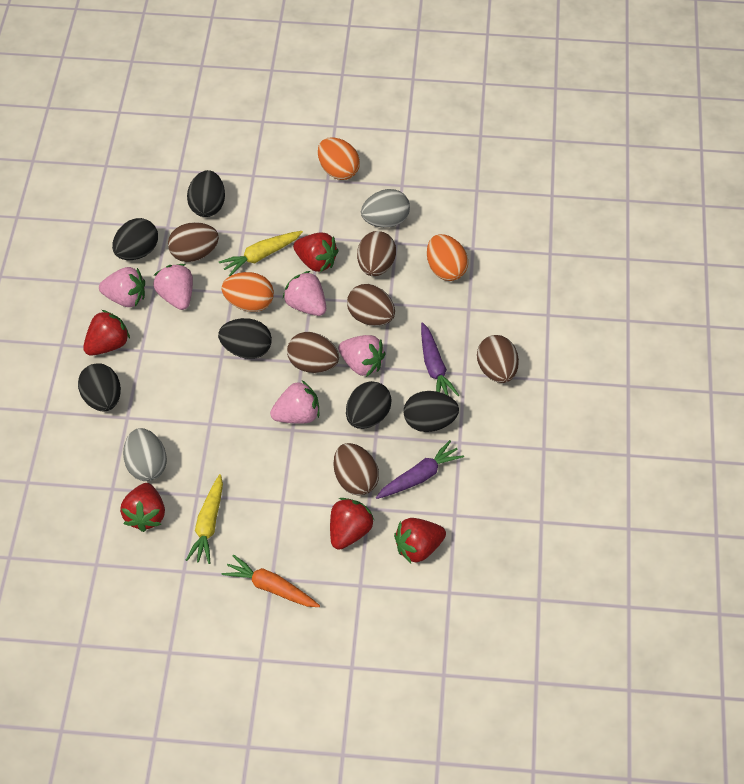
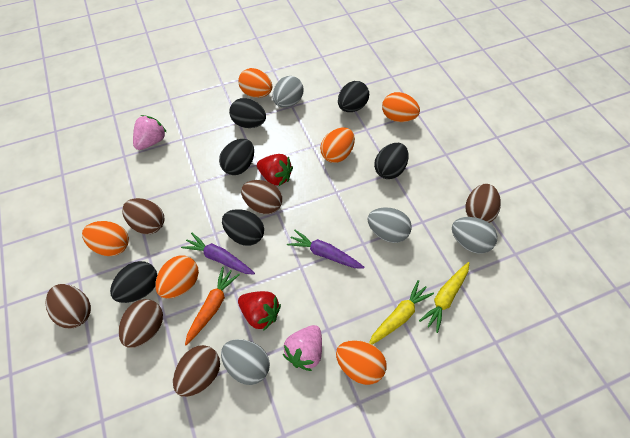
grey egg: 2 -> 4
orange egg: 3 -> 6
pink strawberry: 5 -> 2
red strawberry: 5 -> 2

